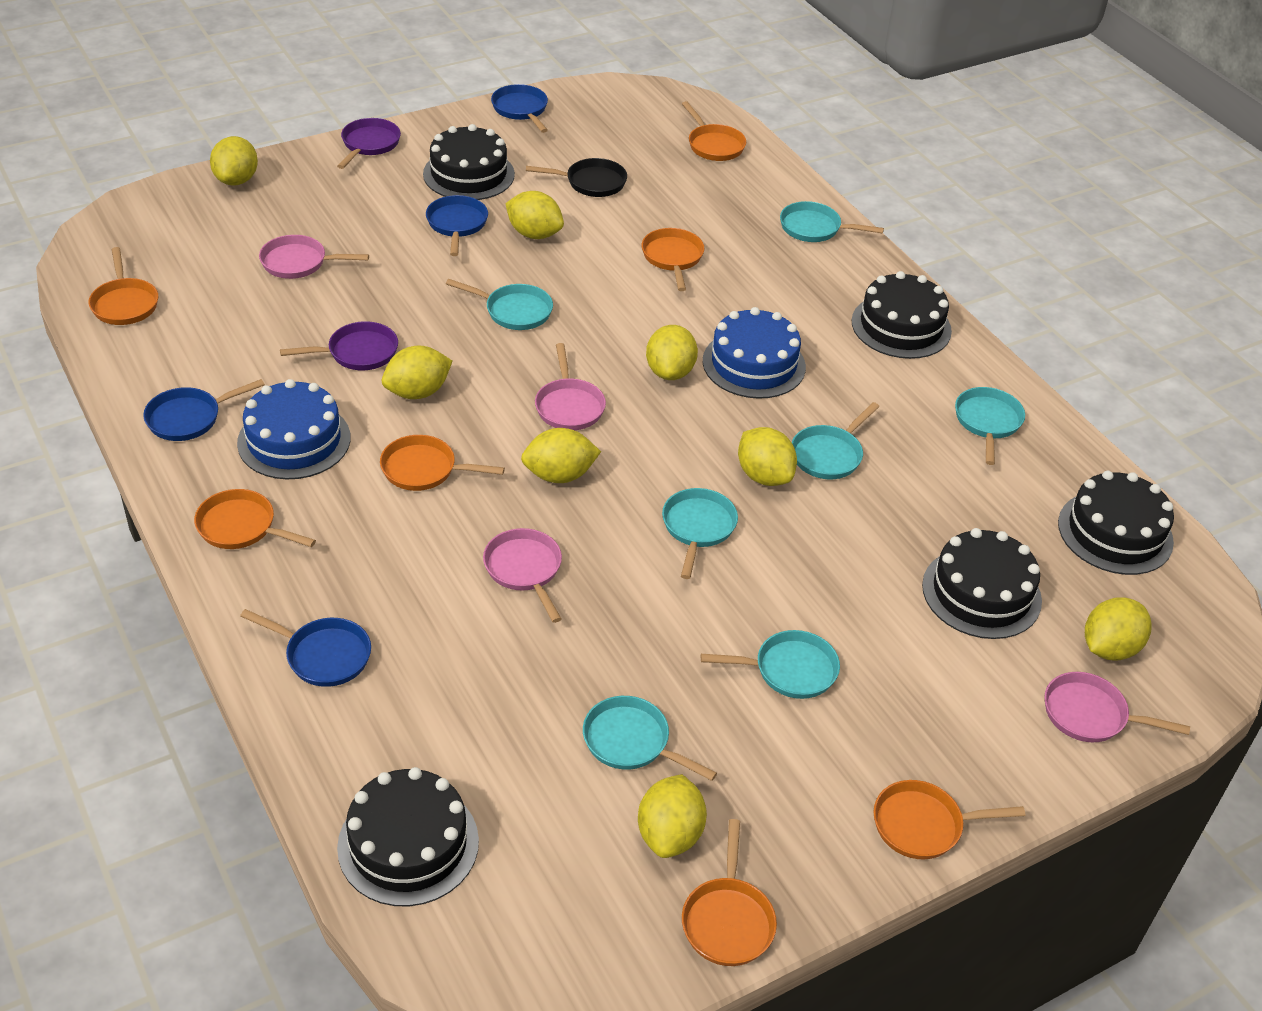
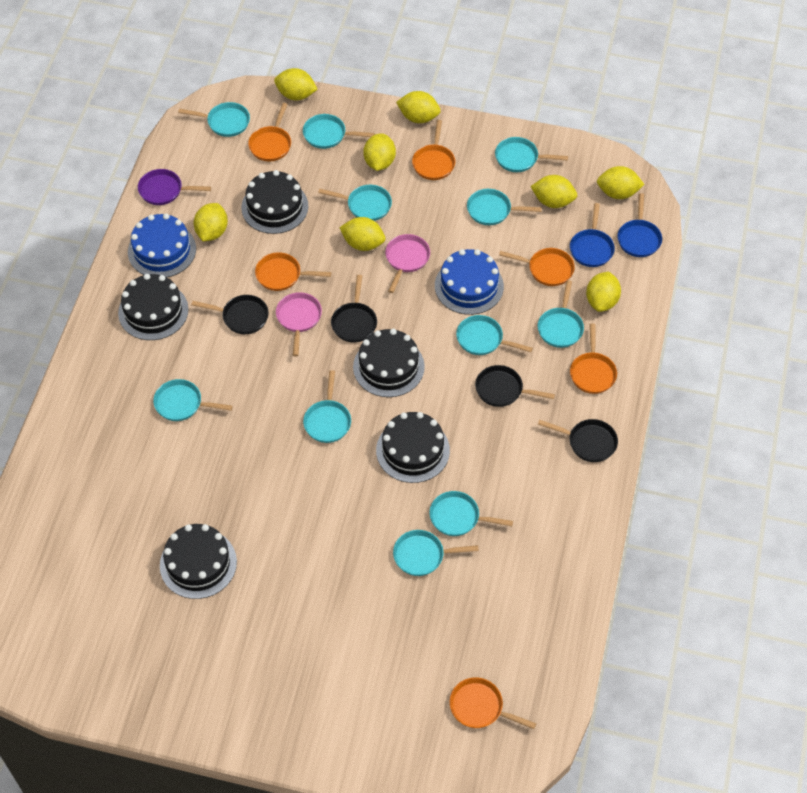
black pan: 1 -> 4
blue pan: 4 -> 2
orange pan: 7 -> 6
pink pan: 4 -> 2
purple pan: 2 -> 1
turquoise pan: 7 -> 11

